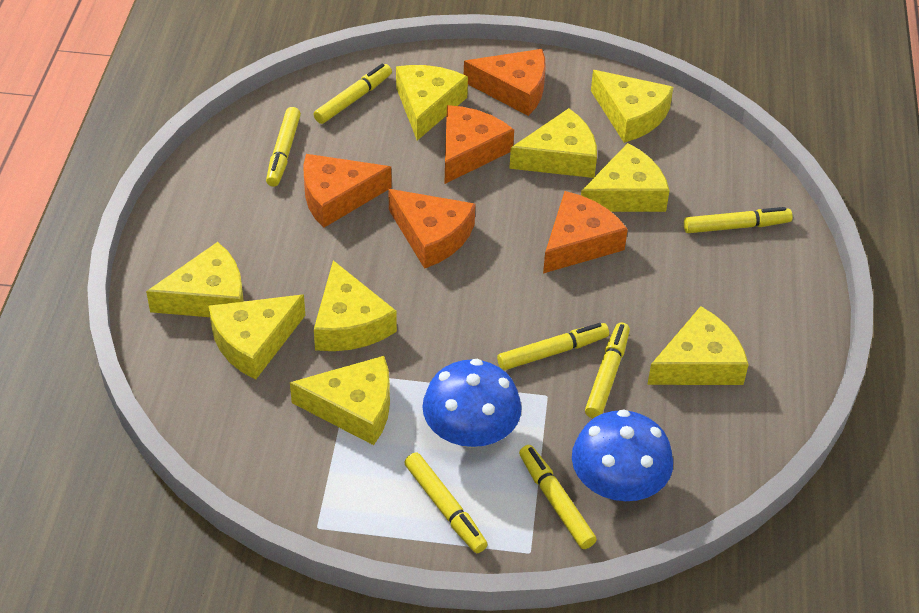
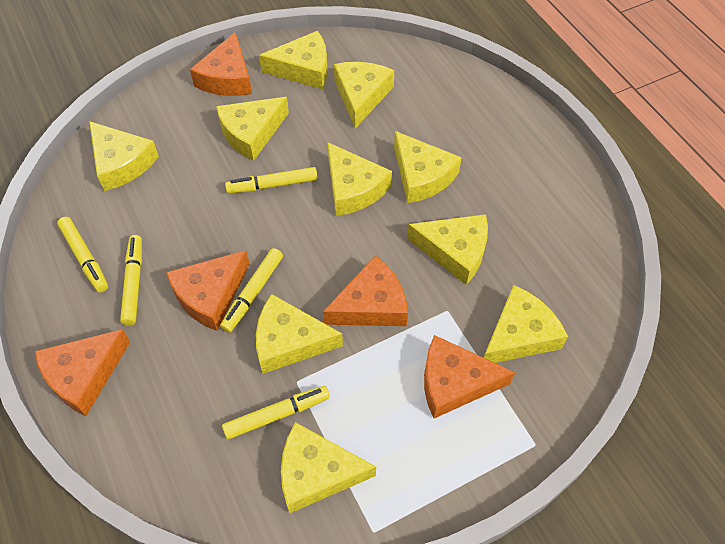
blue mushroom: 2 -> 0
yellow cheese: 9 -> 10
yellow marker: 7 -> 5

